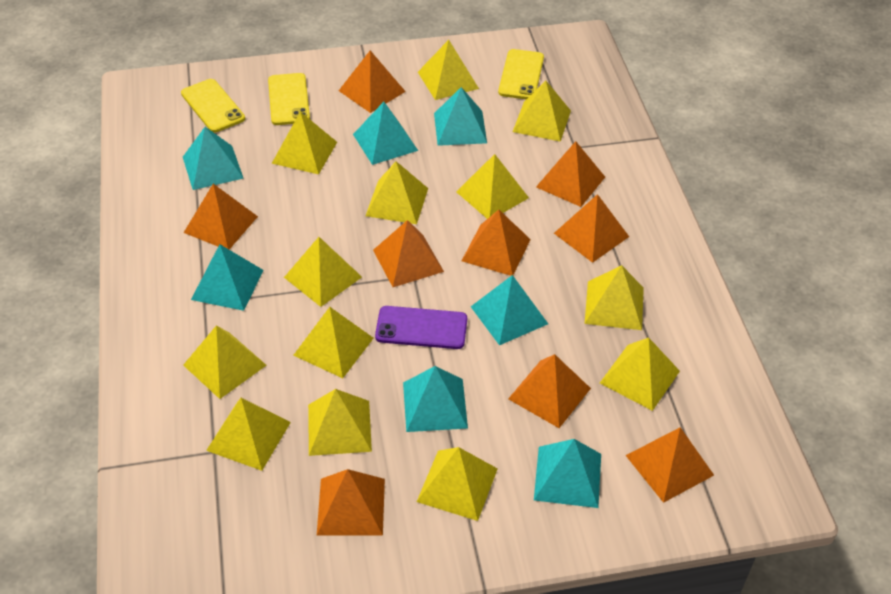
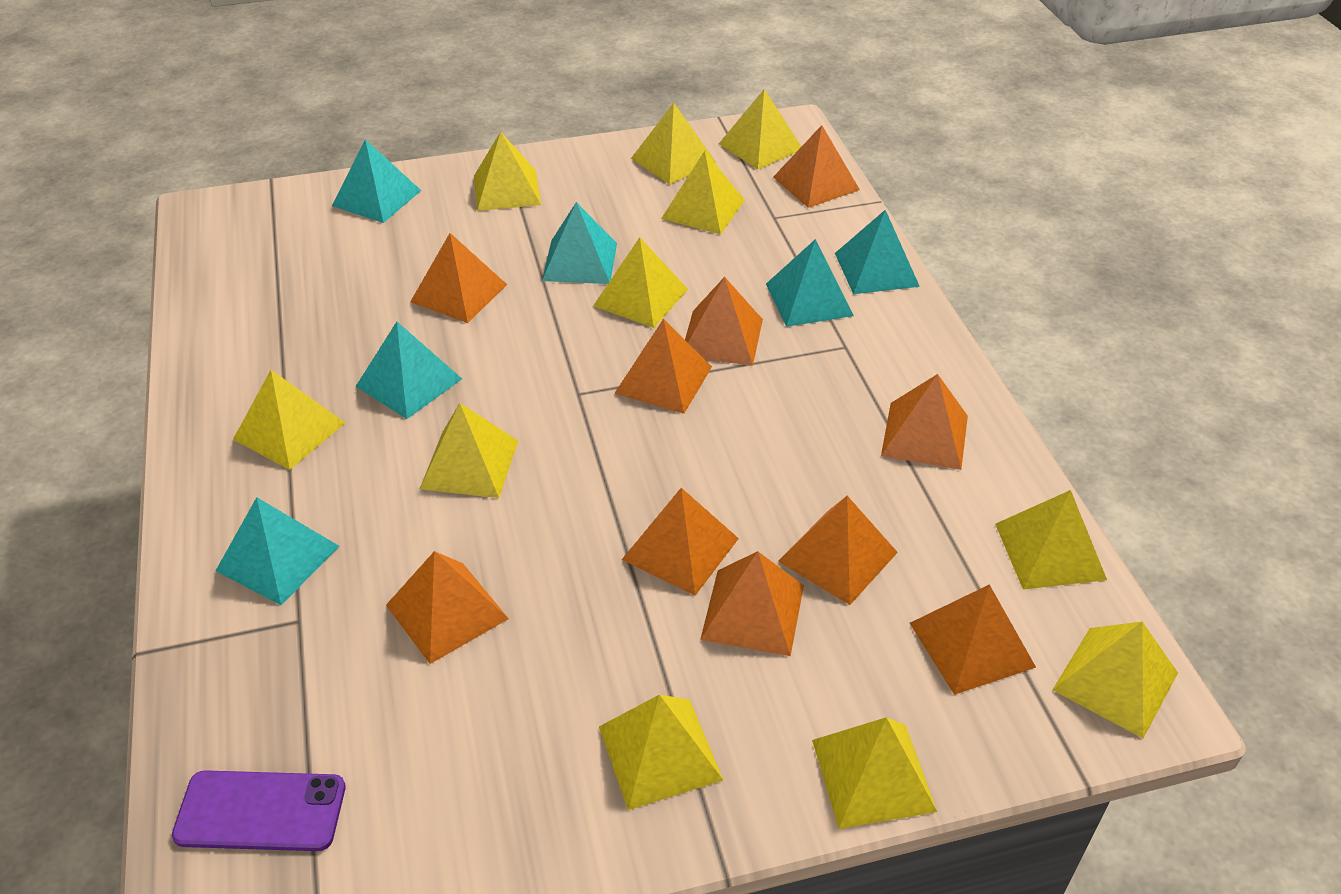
orange pyramid: 9 -> 10
turquoise pyramid: 7 -> 6
yellow phone: 3 -> 0
yellow pyramid: 13 -> 11

